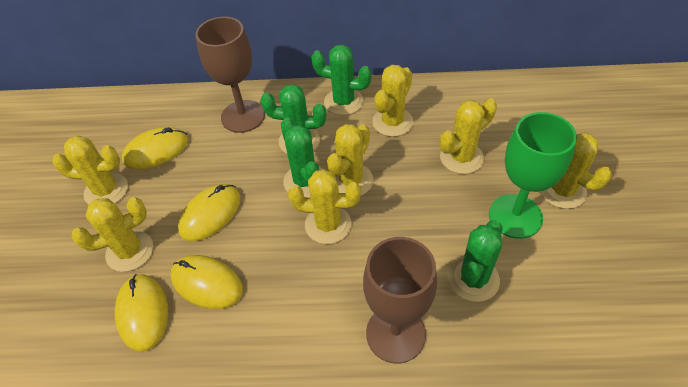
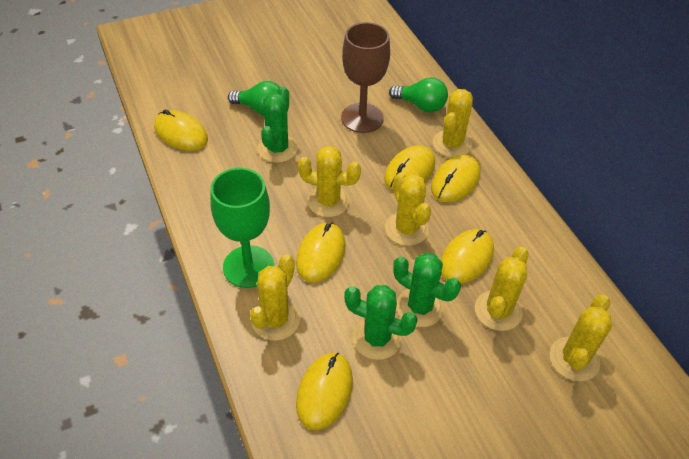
brown goblet: 2 -> 1
green cactus: 4 -> 3
green light bulb: 0 -> 2
yellow cactus: 7 -> 6
yellow mouse: 4 -> 6

